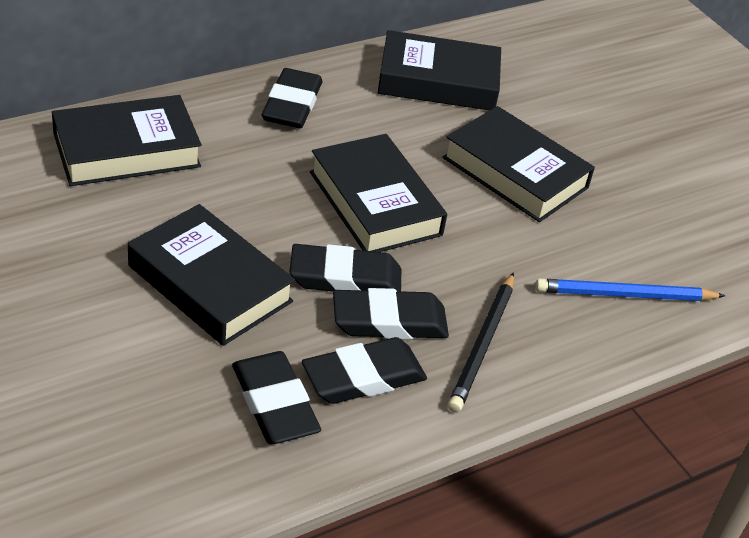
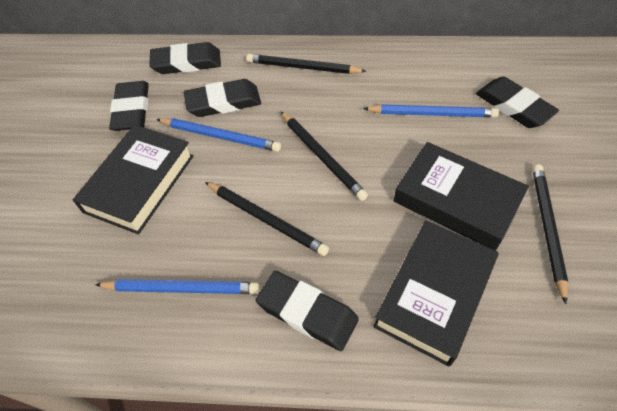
black book: 5 -> 3
black pencil: 1 -> 4
blue pencil: 1 -> 3

